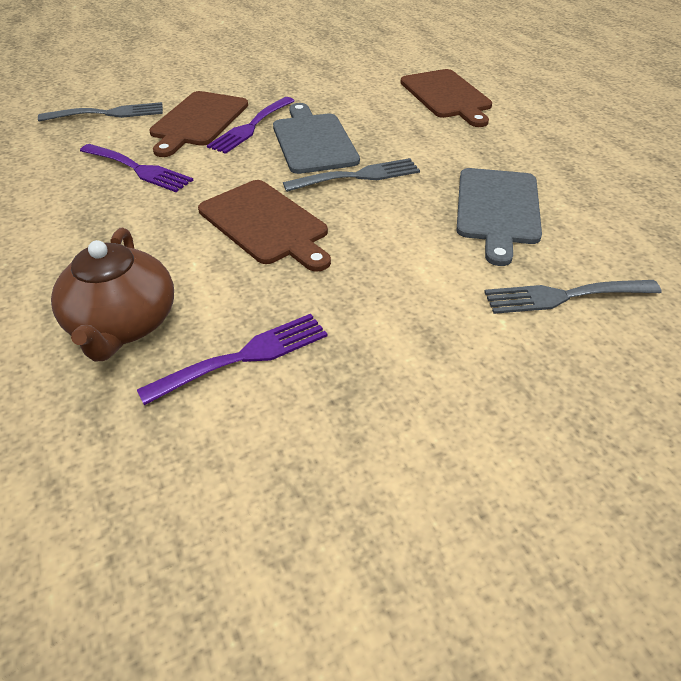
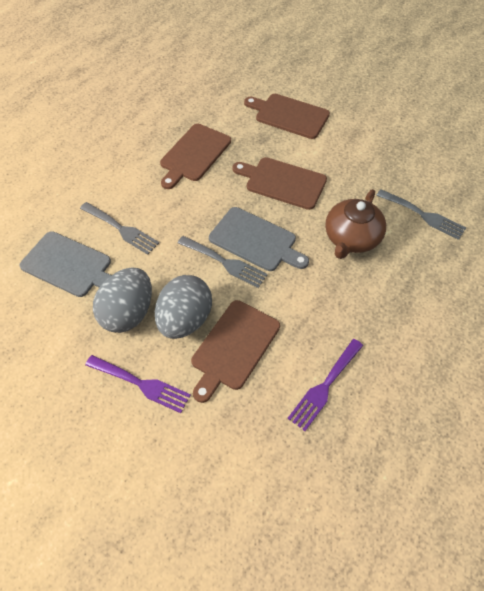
brown cutting board: 3 -> 4
grey egg: 0 -> 2
purple fork: 3 -> 2

